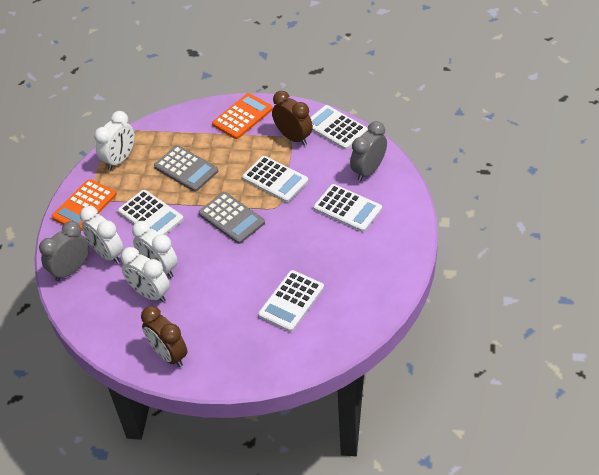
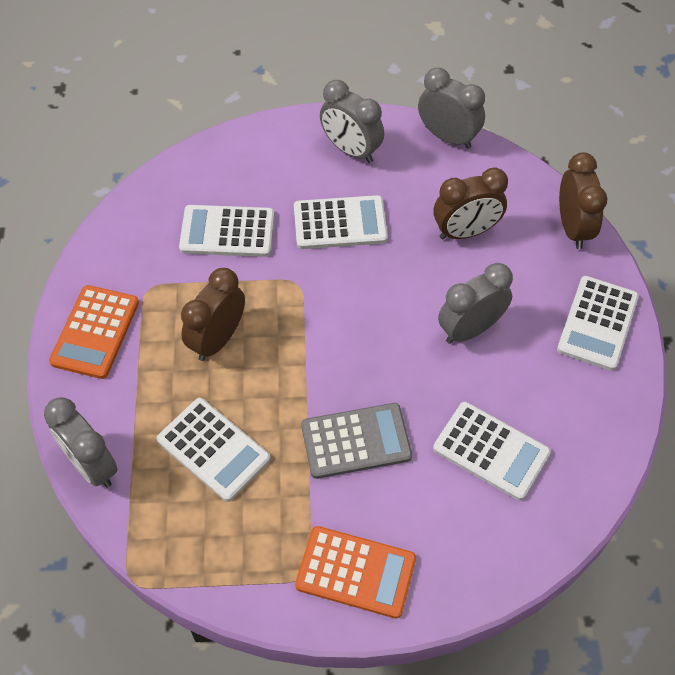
brown clock: 2 -> 3
grey calculator: 2 -> 1
grey clock: 2 -> 4
white clock: 4 -> 0

